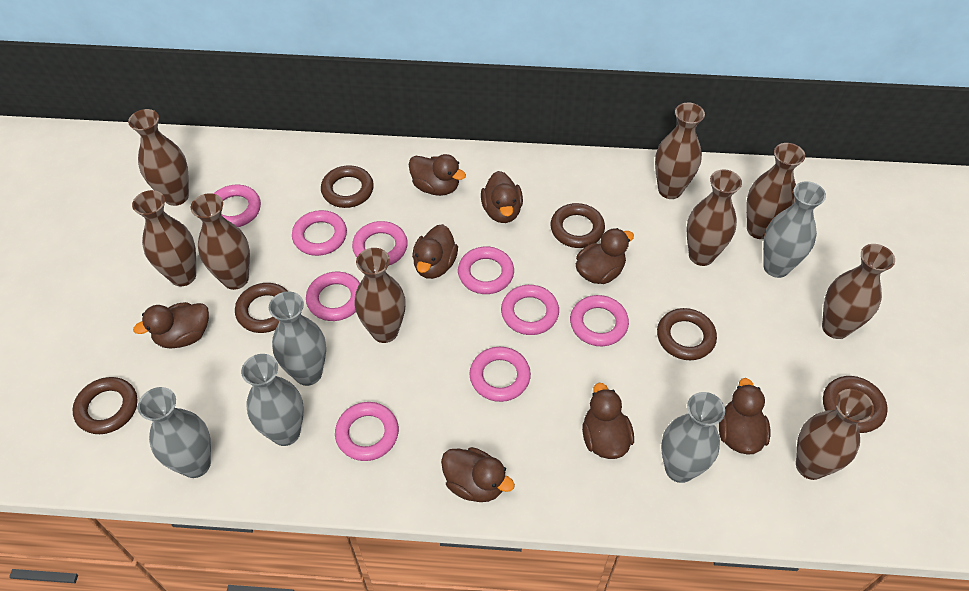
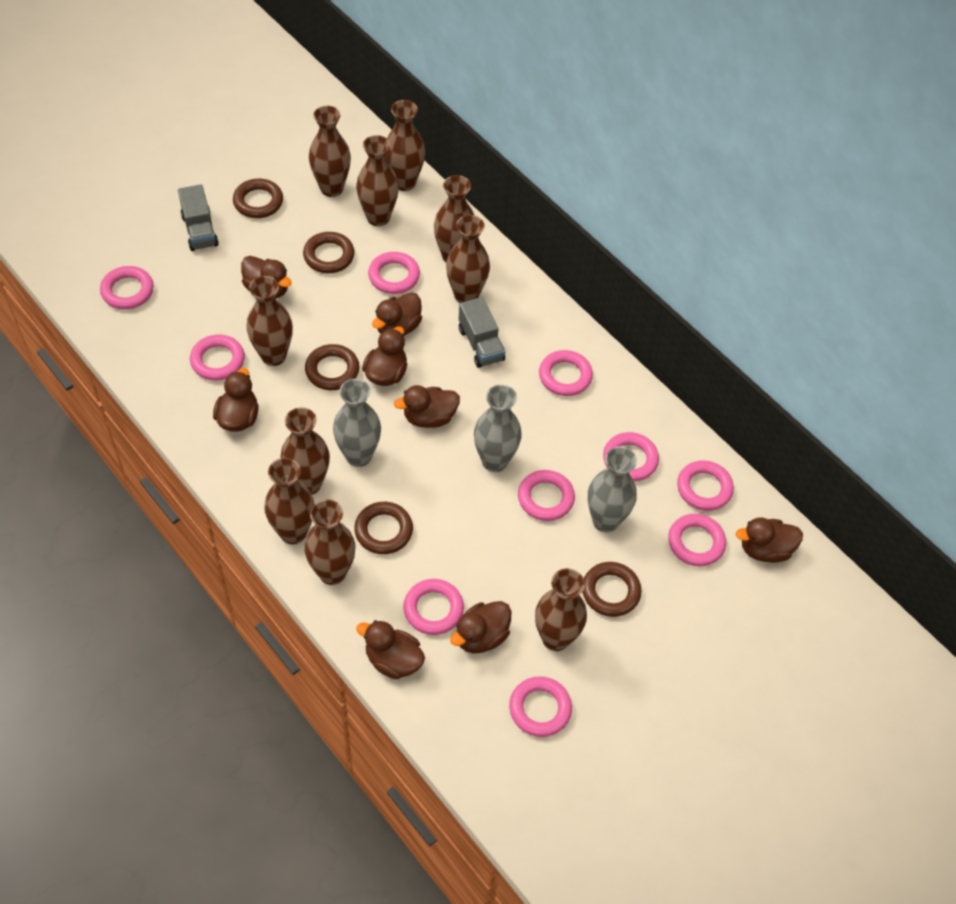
brown ring: 6 -> 5
brown vase: 9 -> 10
grey truck: 0 -> 2
grey vase: 5 -> 3
pink ring: 9 -> 10

